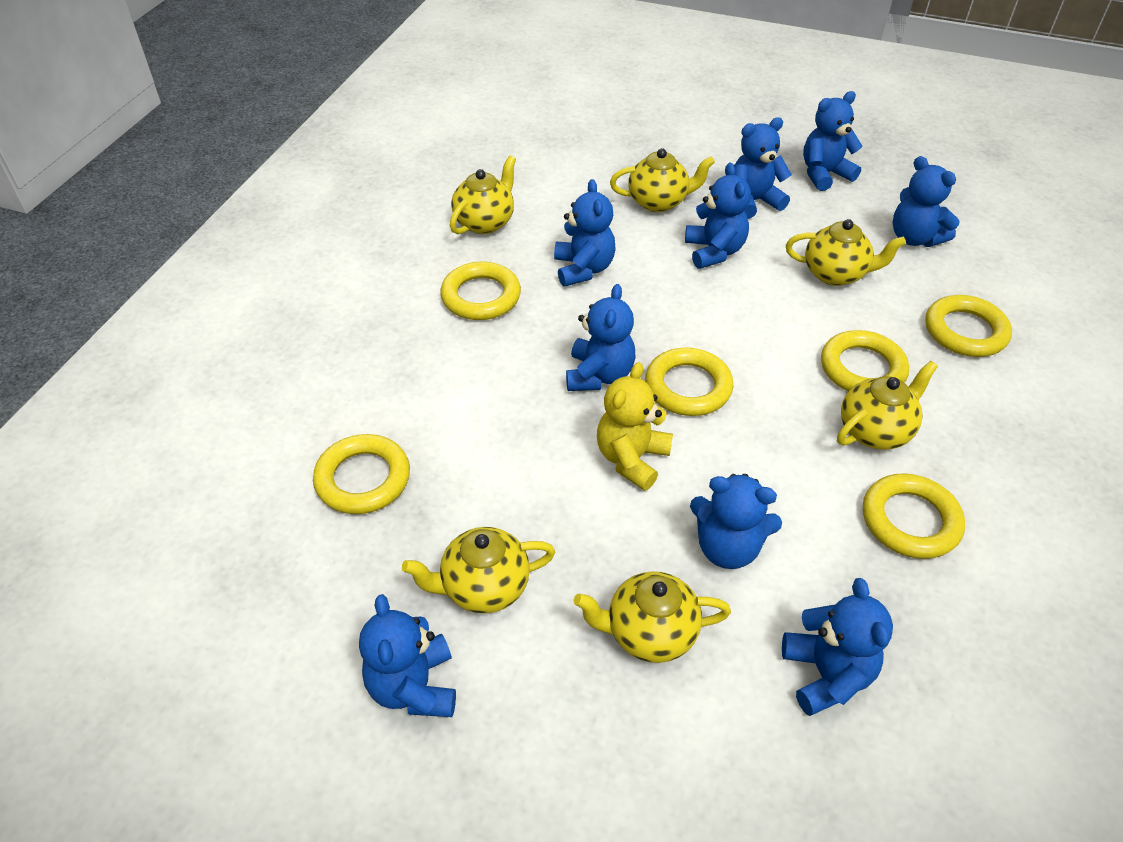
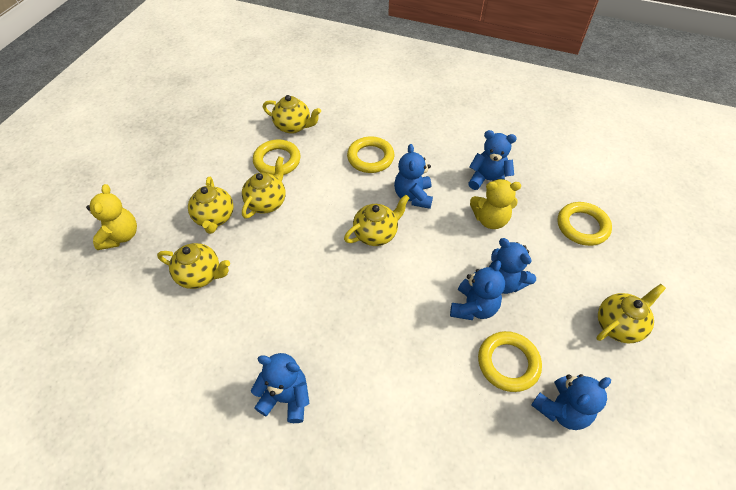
blue teddy bear: 9 -> 6
yellow ring: 6 -> 4
yellow teddy bear: 1 -> 2

